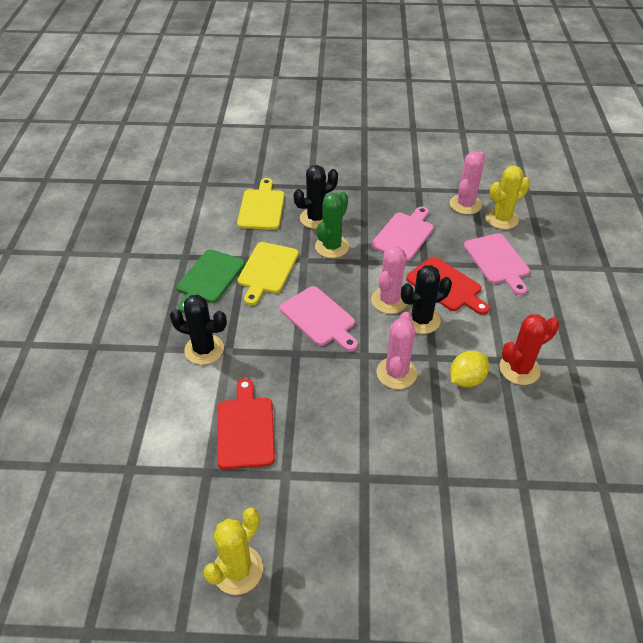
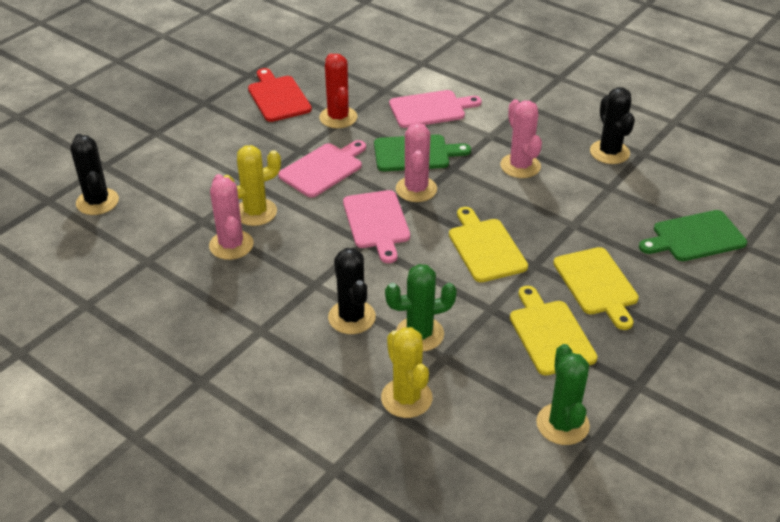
green cactus: 1 -> 2
green cutting board: 1 -> 2
red cutting board: 2 -> 1
yellow cutting board: 2 -> 3
yellow lemon: 1 -> 0

